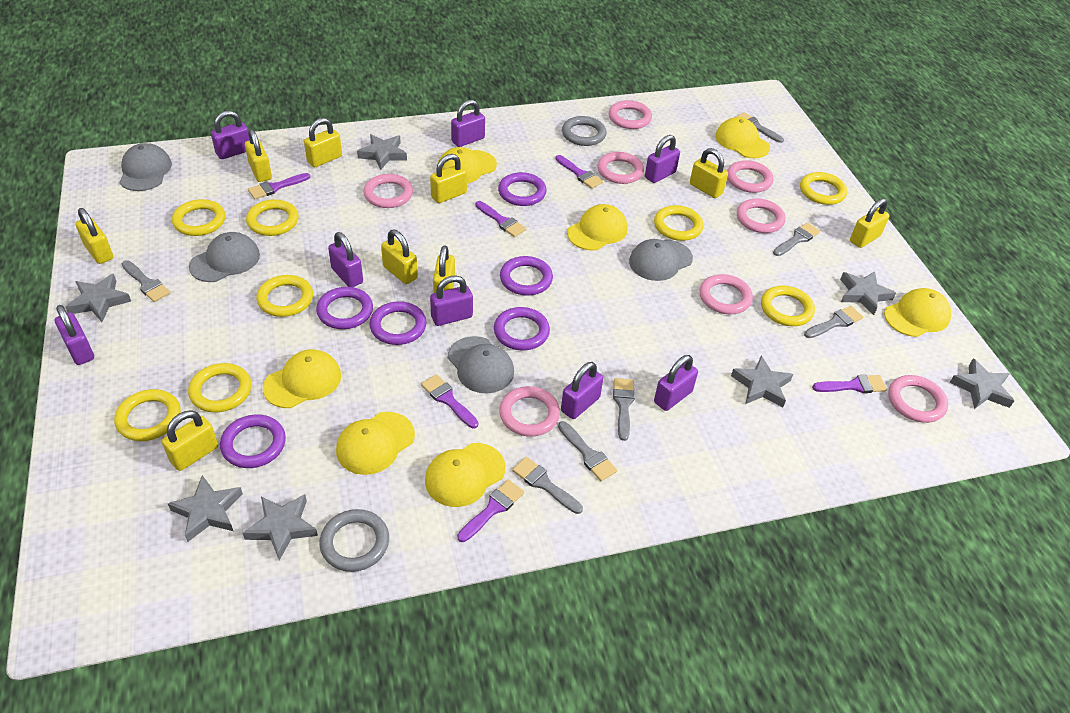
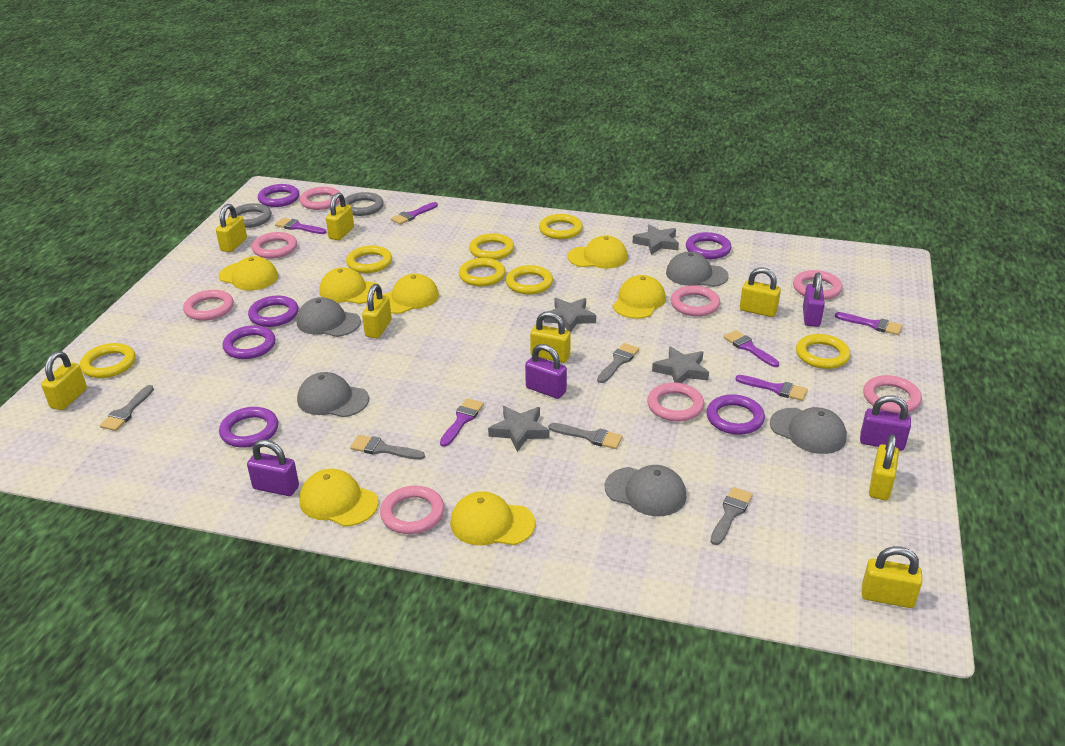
grey brush: 7 -> 5
grey cap: 4 -> 5
grey star: 7 -> 4
purple padlock: 8 -> 4
yellow padlock: 9 -> 8
yellow ring: 8 -> 7

